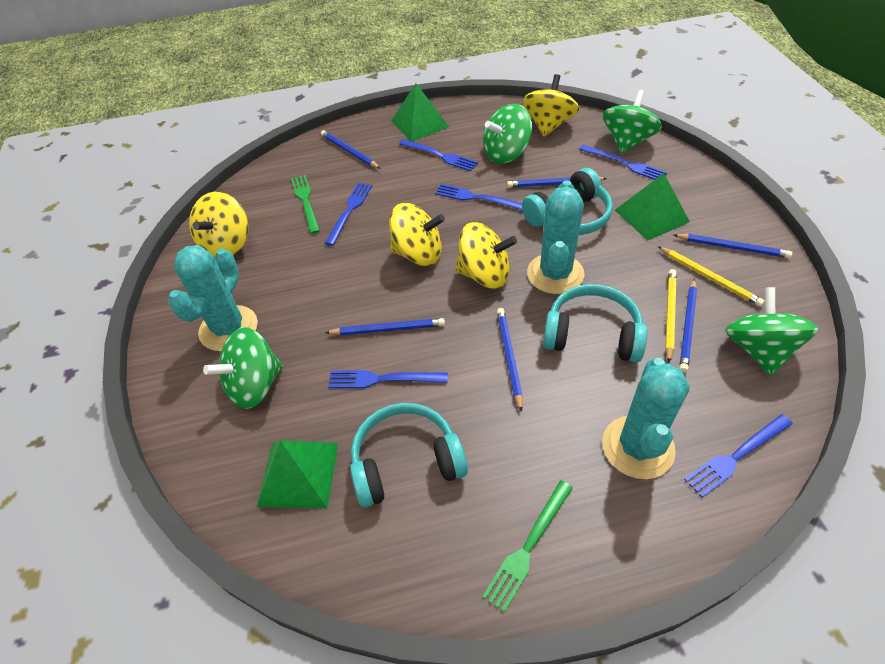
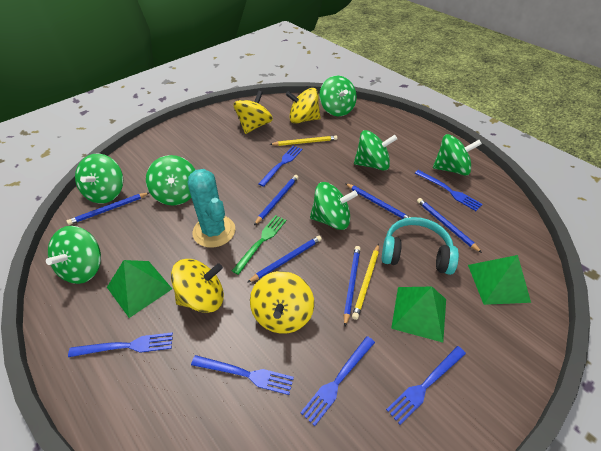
green fork: 2 -> 1
green spinning top: 4 -> 7
turquoise cactus: 3 -> 1
turquoise headphones: 3 -> 1

